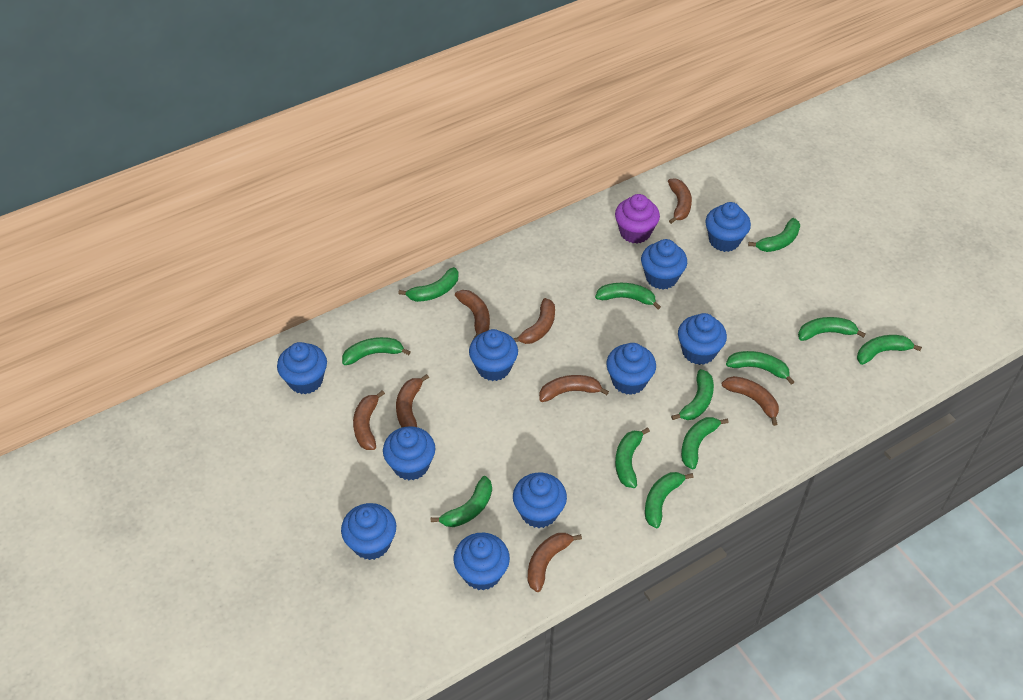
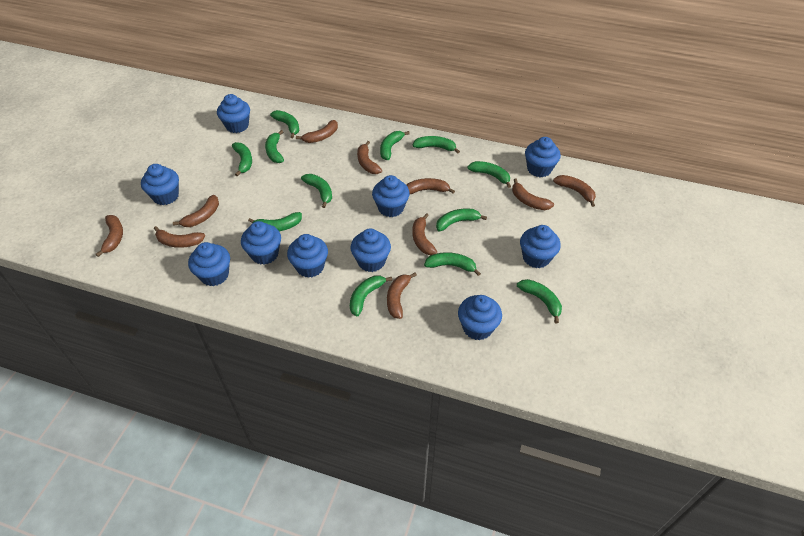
brown banana: 8 -> 10
purple cupcake: 1 -> 0

